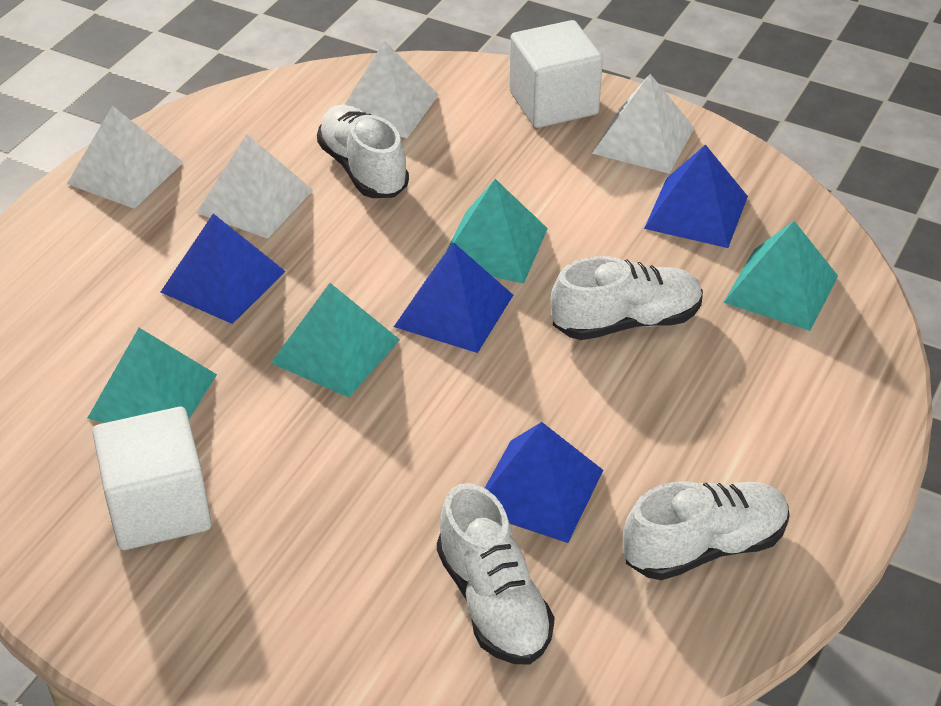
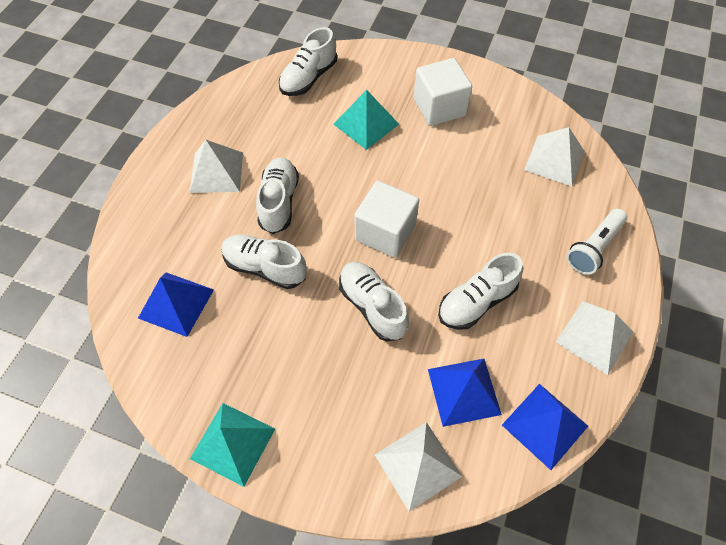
blue pyramid: 4 -> 3
turquoise pyramid: 4 -> 2
white flashlight: 0 -> 1
white shoe: 4 -> 5

